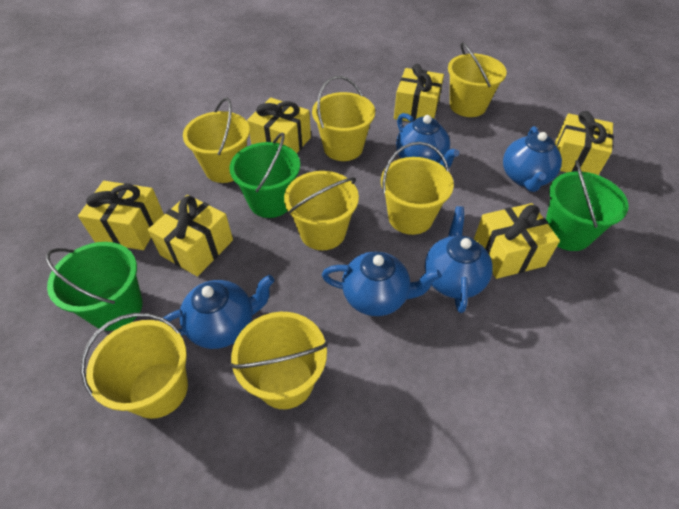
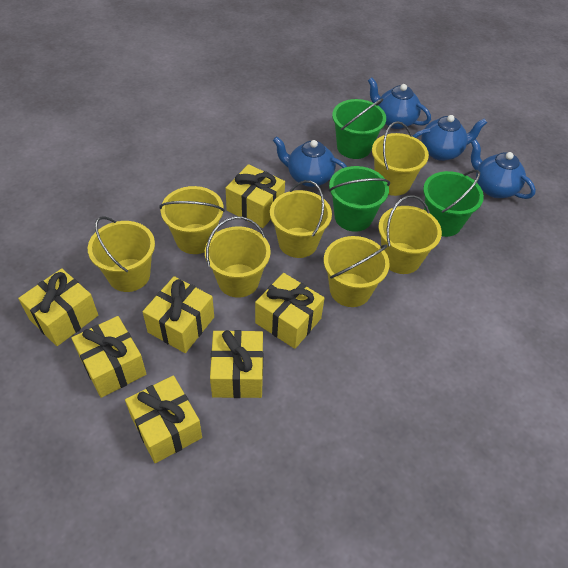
blue teapot: 5 -> 4
yellow gift: 6 -> 7

